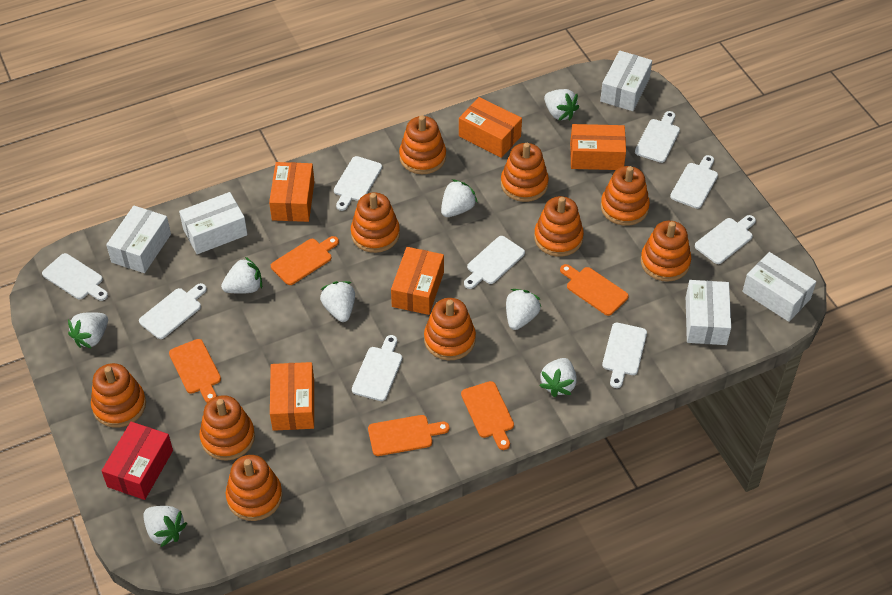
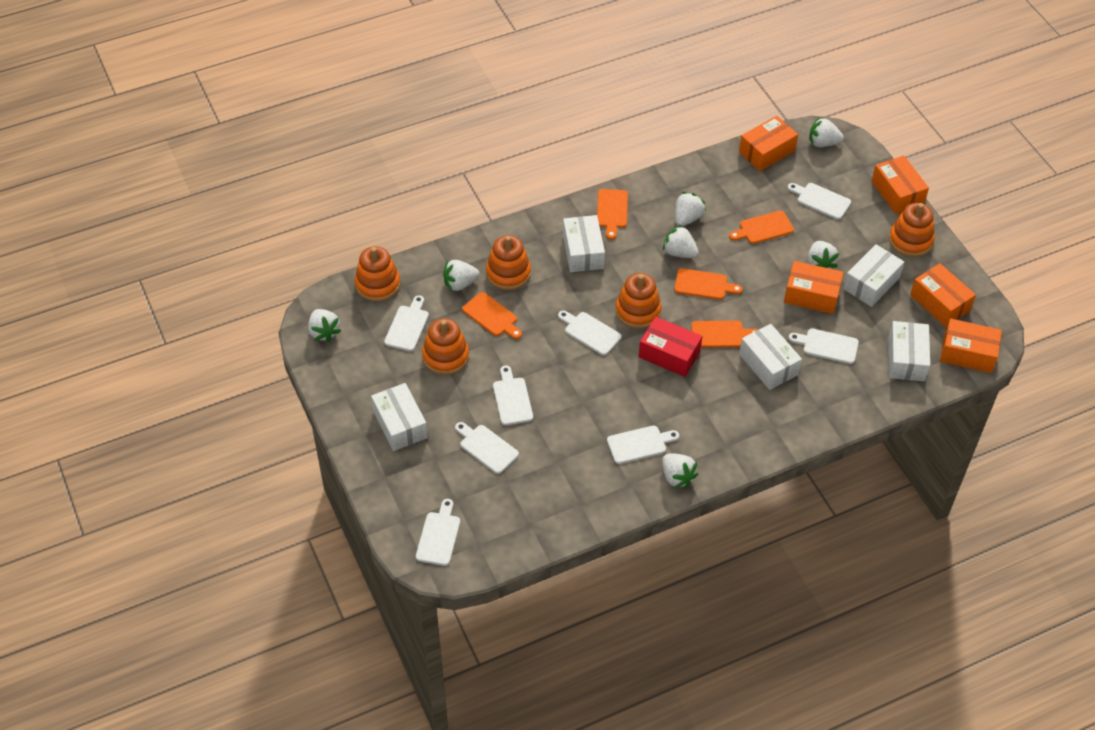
orange stacking toy: 10 -> 5
white cutting board: 9 -> 8
white strawberry: 8 -> 7

